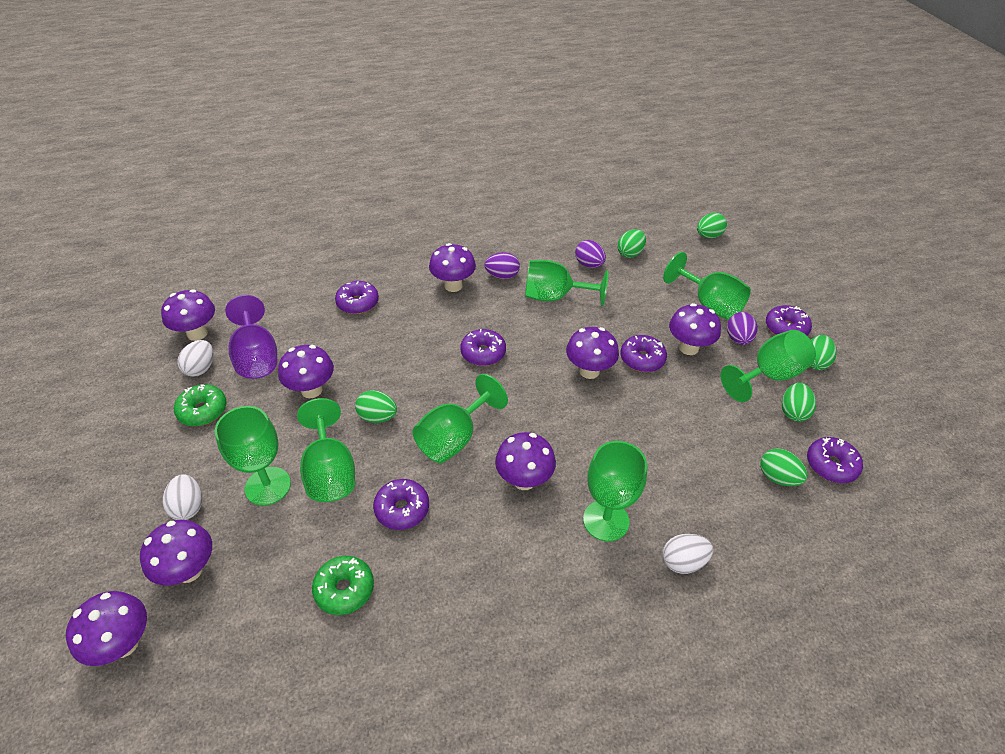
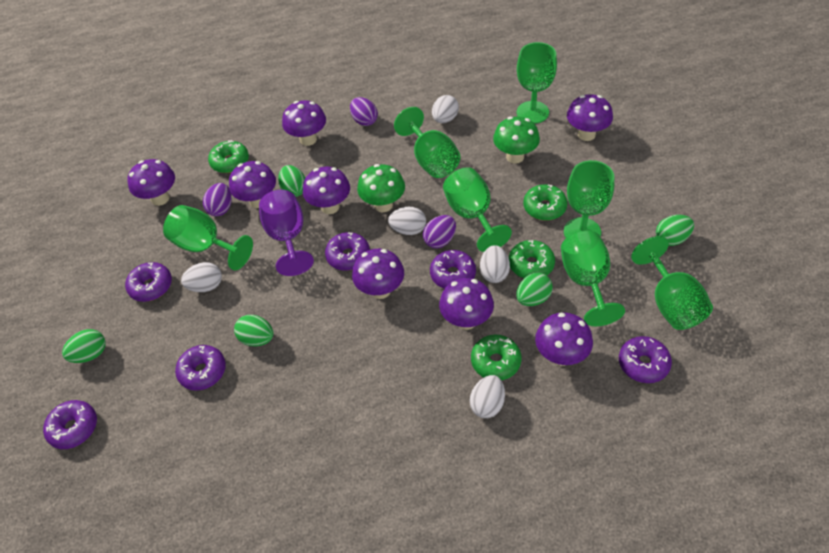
green donut: 2 -> 4
green egg: 6 -> 5
green mushroom: 0 -> 2
white egg: 3 -> 5

